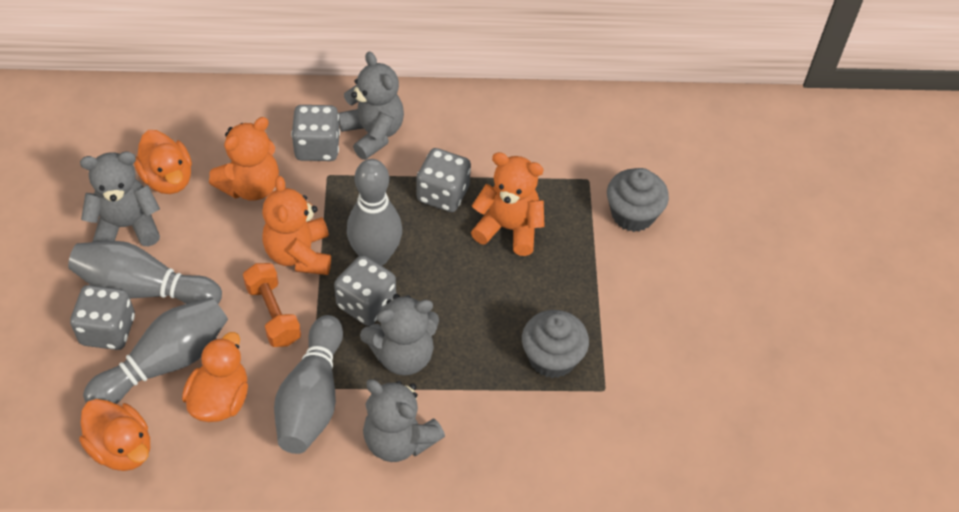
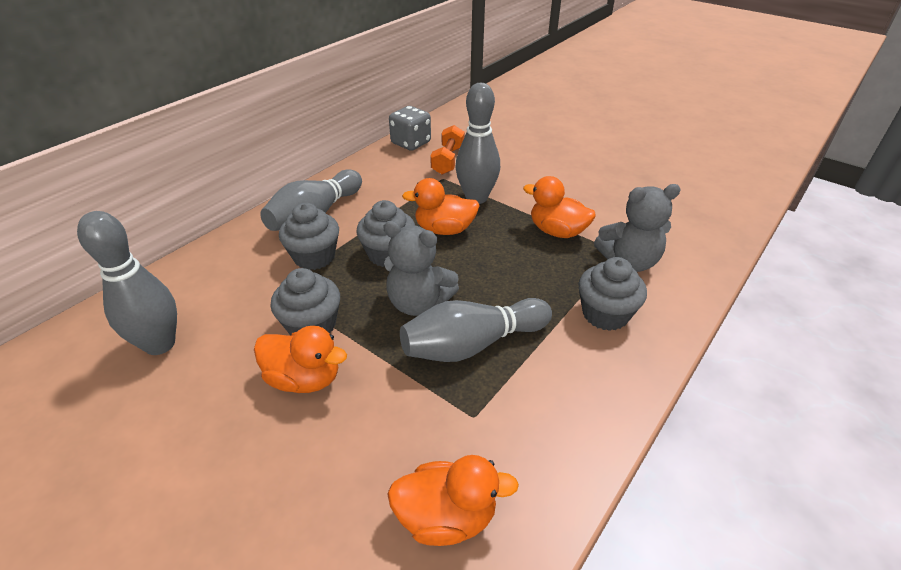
grey cupcake: 2 -> 4
grey dice: 4 -> 1
grey teddy bear: 4 -> 2
orange duck: 3 -> 4
orange teddy bear: 3 -> 0

